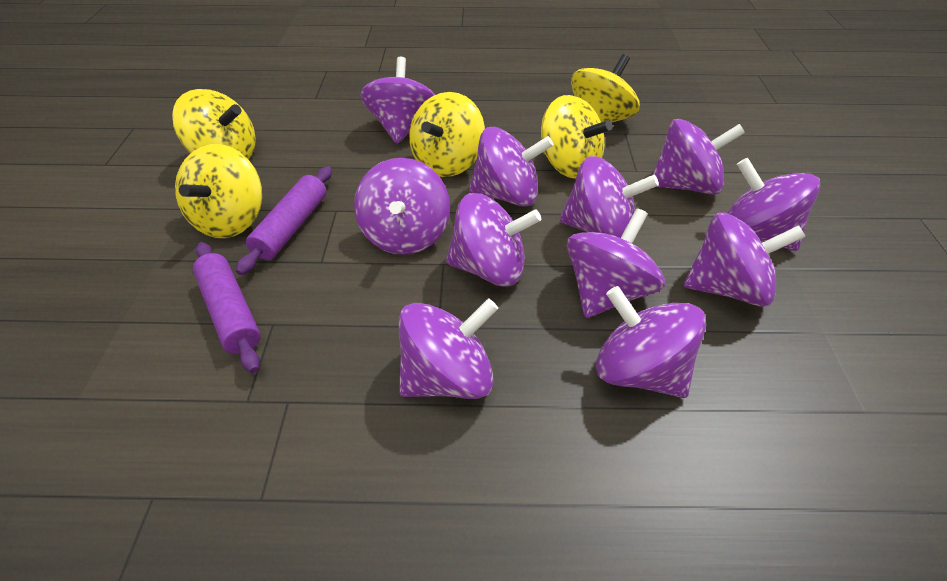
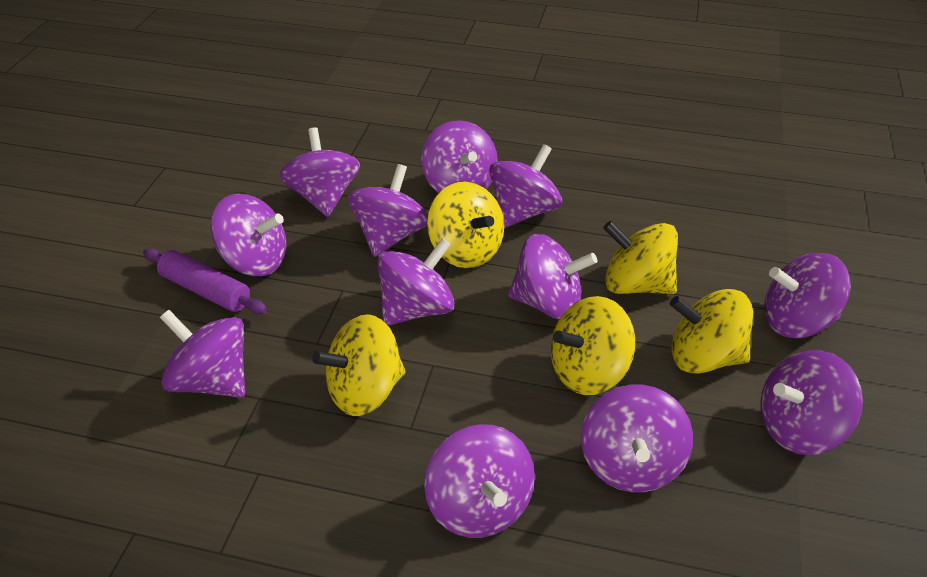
purple rolling pin: 2 -> 1
purple spinning top: 11 -> 12

